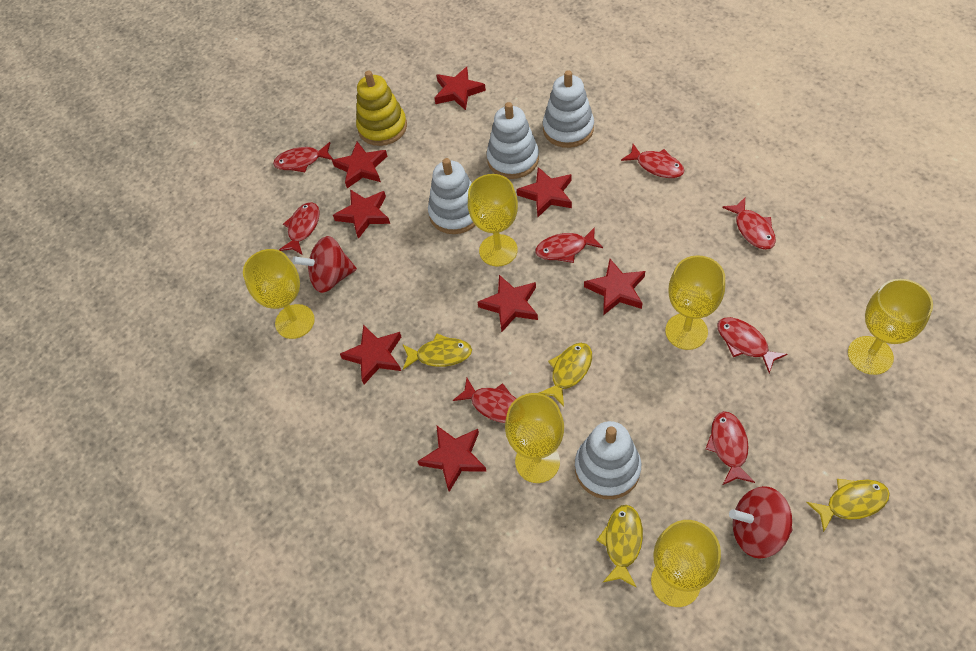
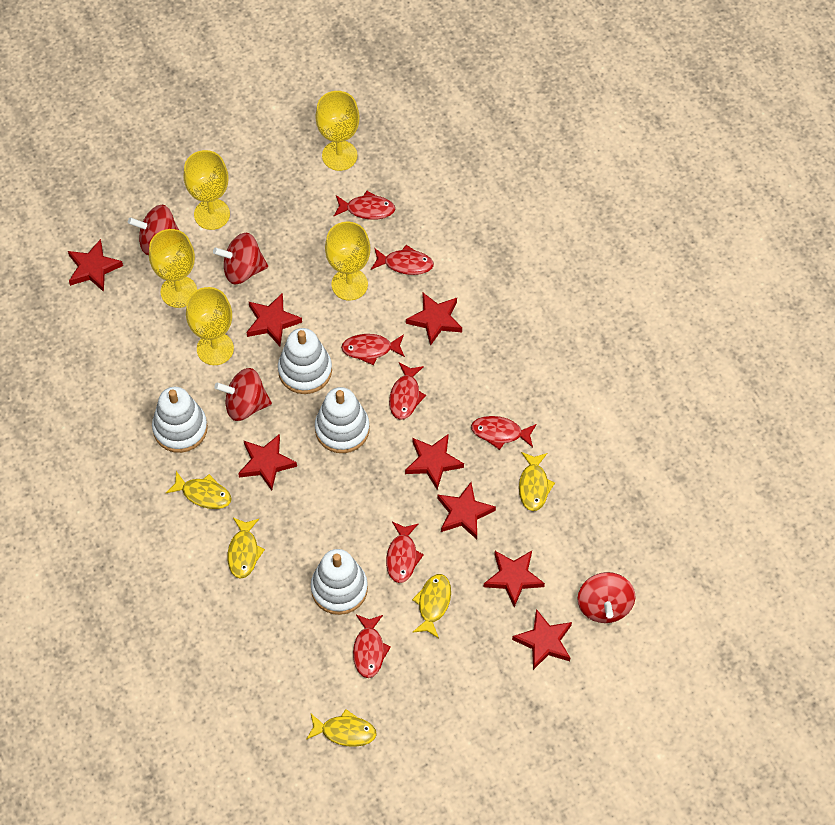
red fish: 8 -> 7
red spinning top: 2 -> 4
yellow fish: 4 -> 5
yellow goblet: 6 -> 5
yellow stacking toy: 1 -> 0

